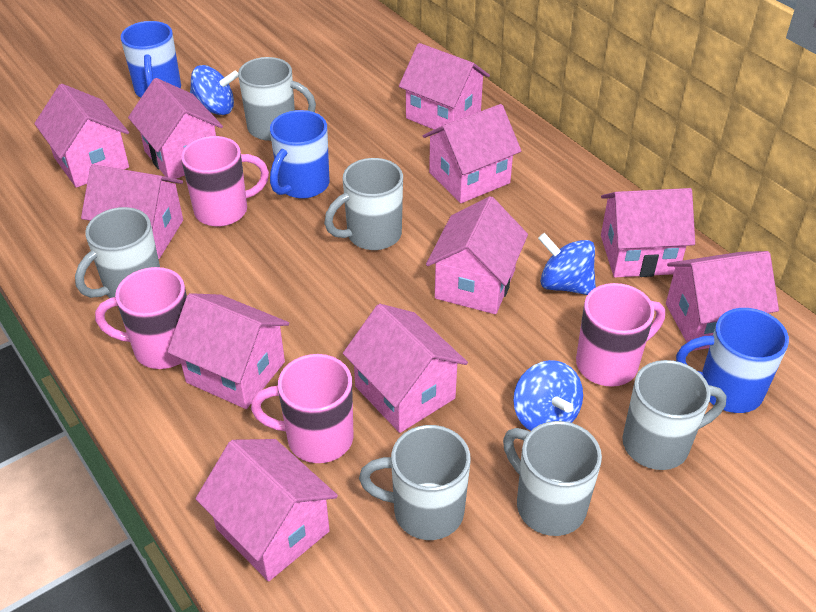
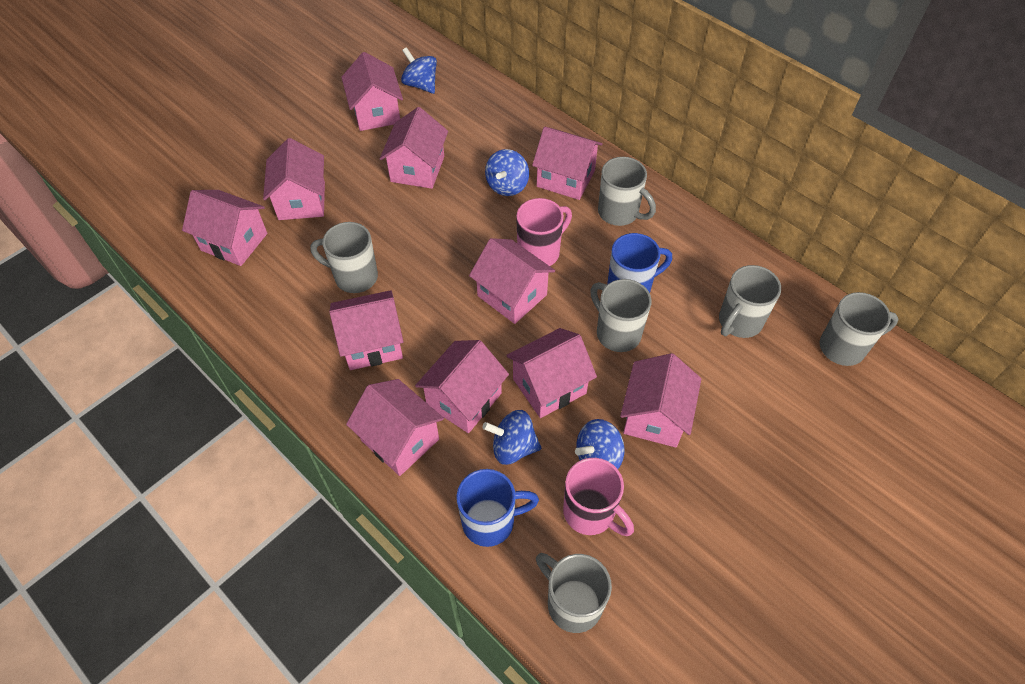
blue mug: 3 -> 2
blue spinning top: 3 -> 4
pink mug: 4 -> 2

